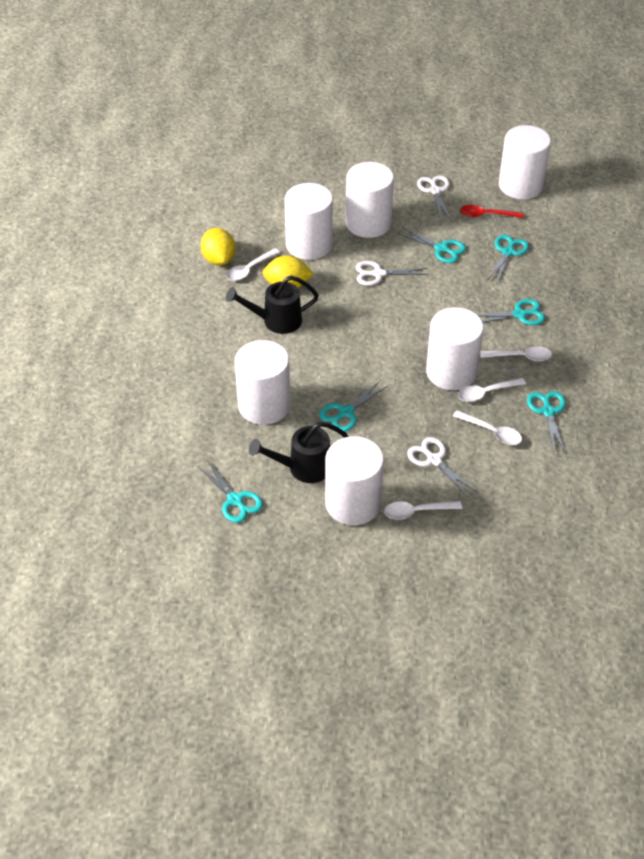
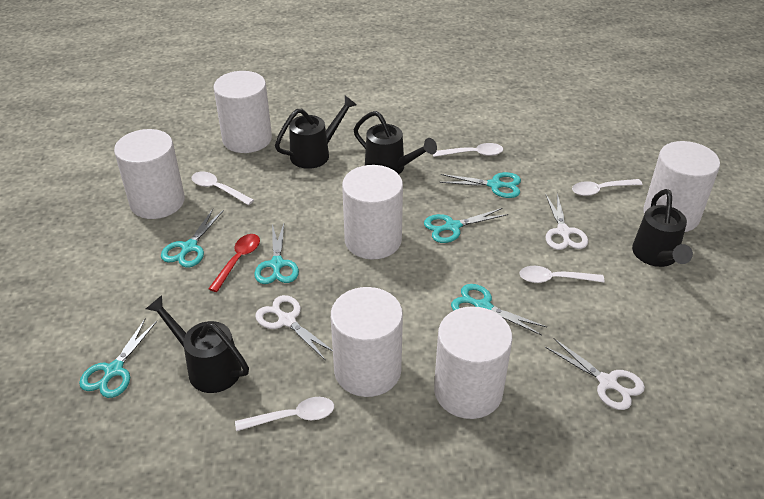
black watering can: 2 -> 4
yellow lemon: 2 -> 0

